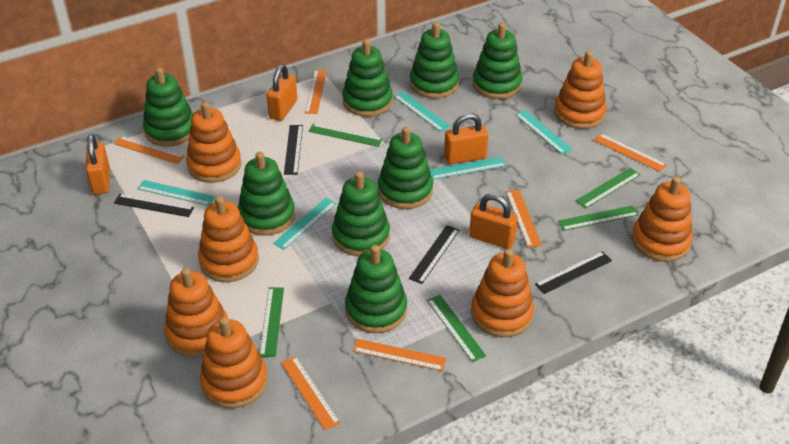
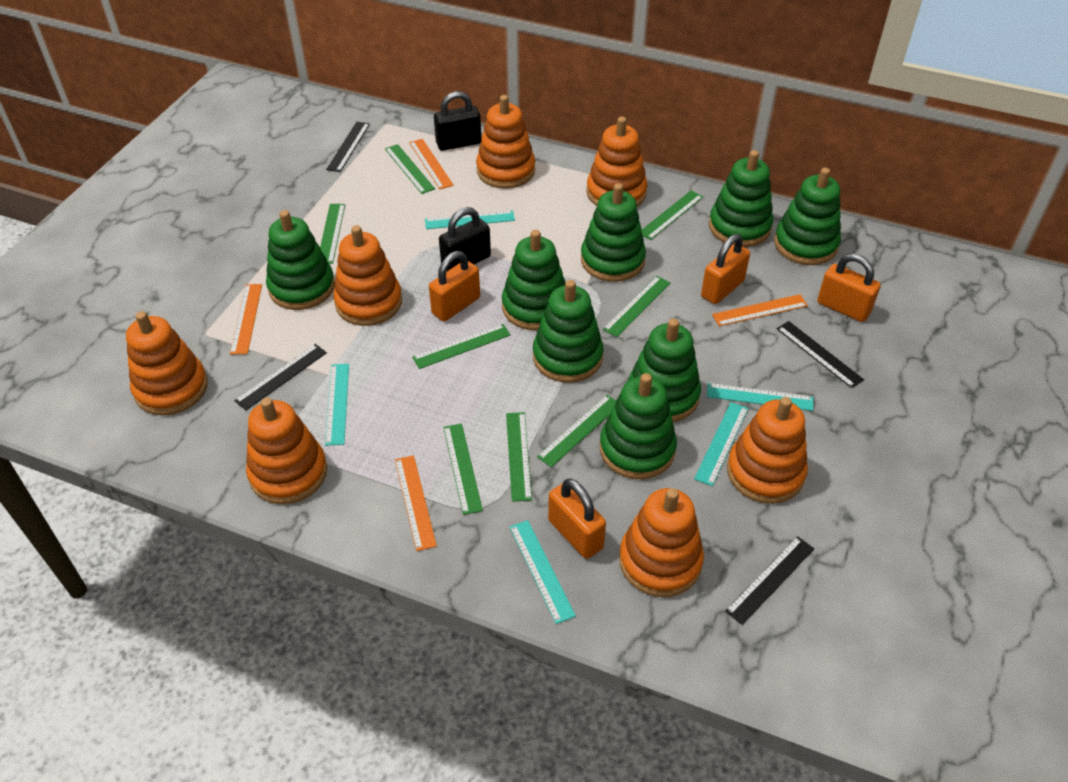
black padlock: 0 -> 2
green ruler: 5 -> 8
orange ruler: 6 -> 4

